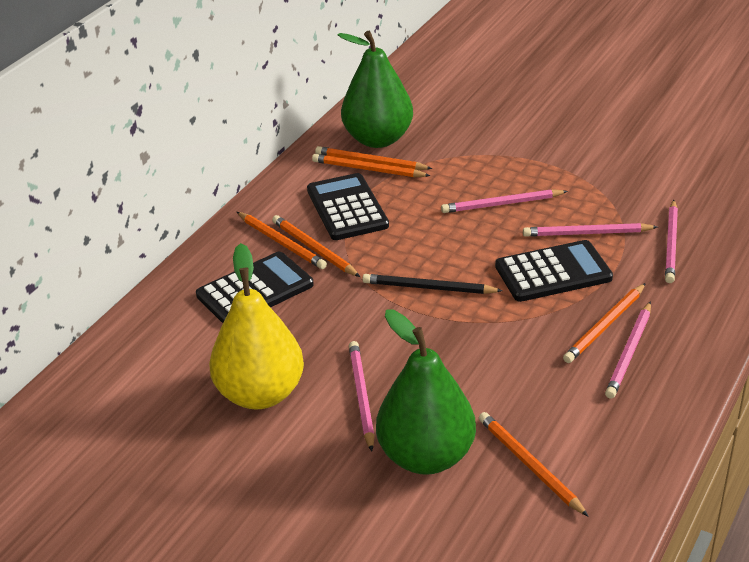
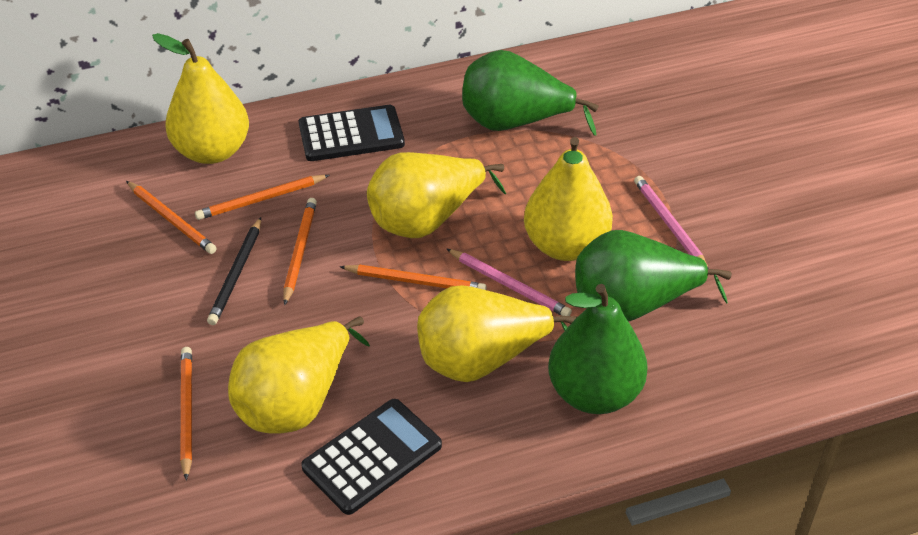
black calculator: 3 -> 2
green pear: 2 -> 3
orange pencil: 6 -> 5
pink pencil: 5 -> 2
yellow pear: 1 -> 5

